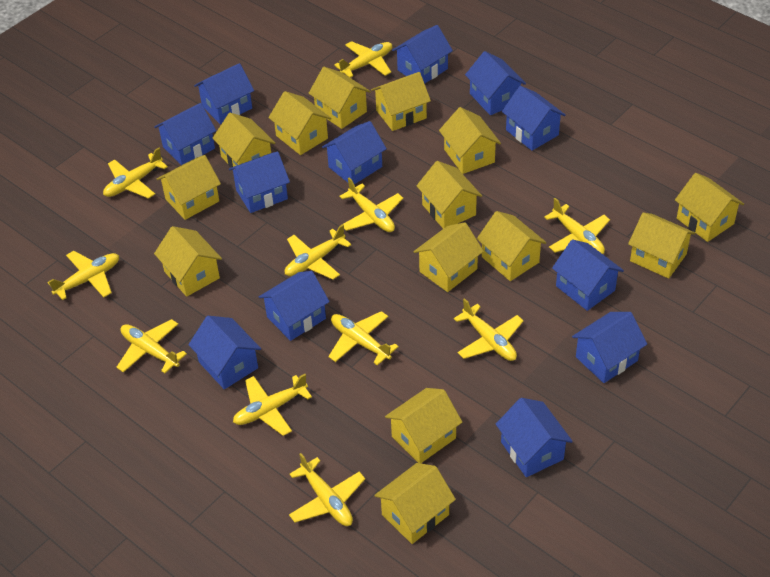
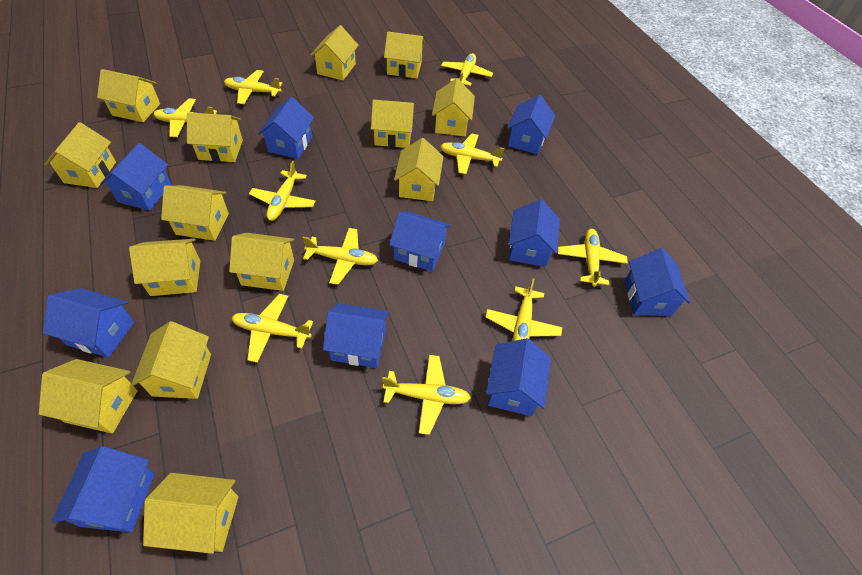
blue house: 12 -> 10
yellow plane: 11 -> 10

